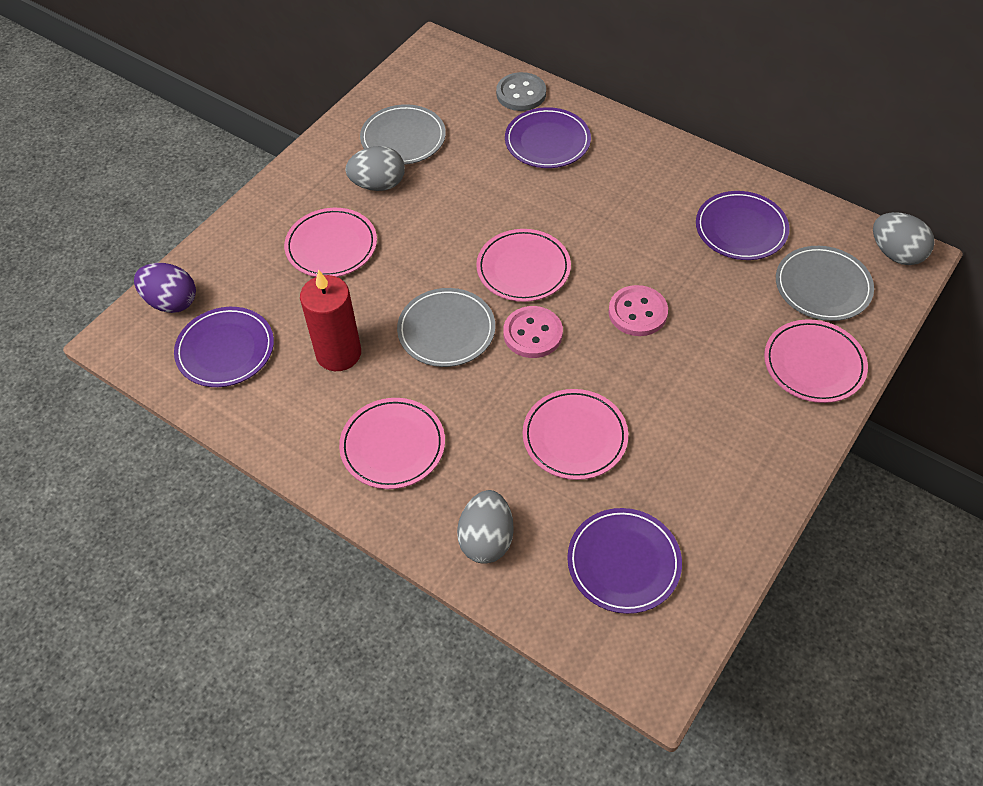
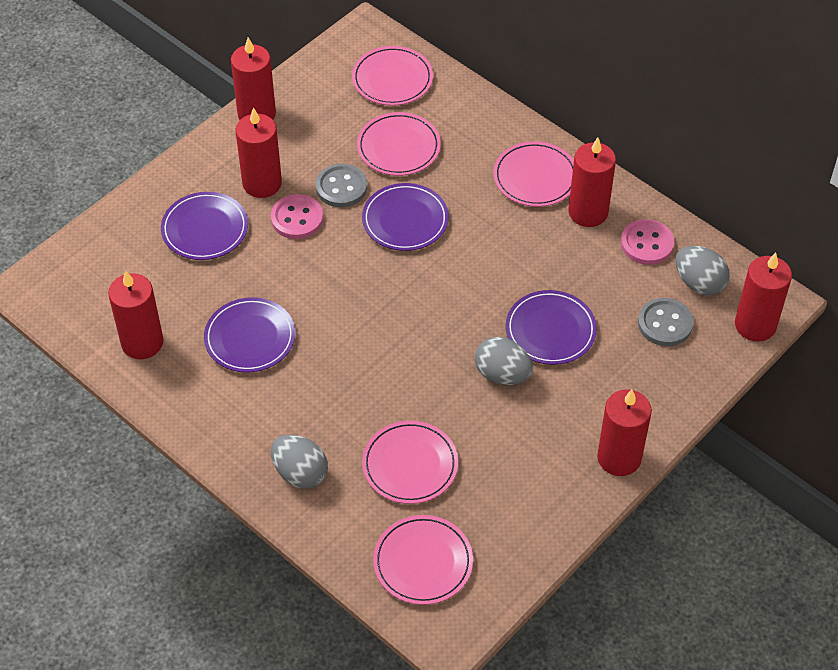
grey button: 1 -> 2
grey plate: 3 -> 0
purple egg: 1 -> 0
red candle: 1 -> 6

